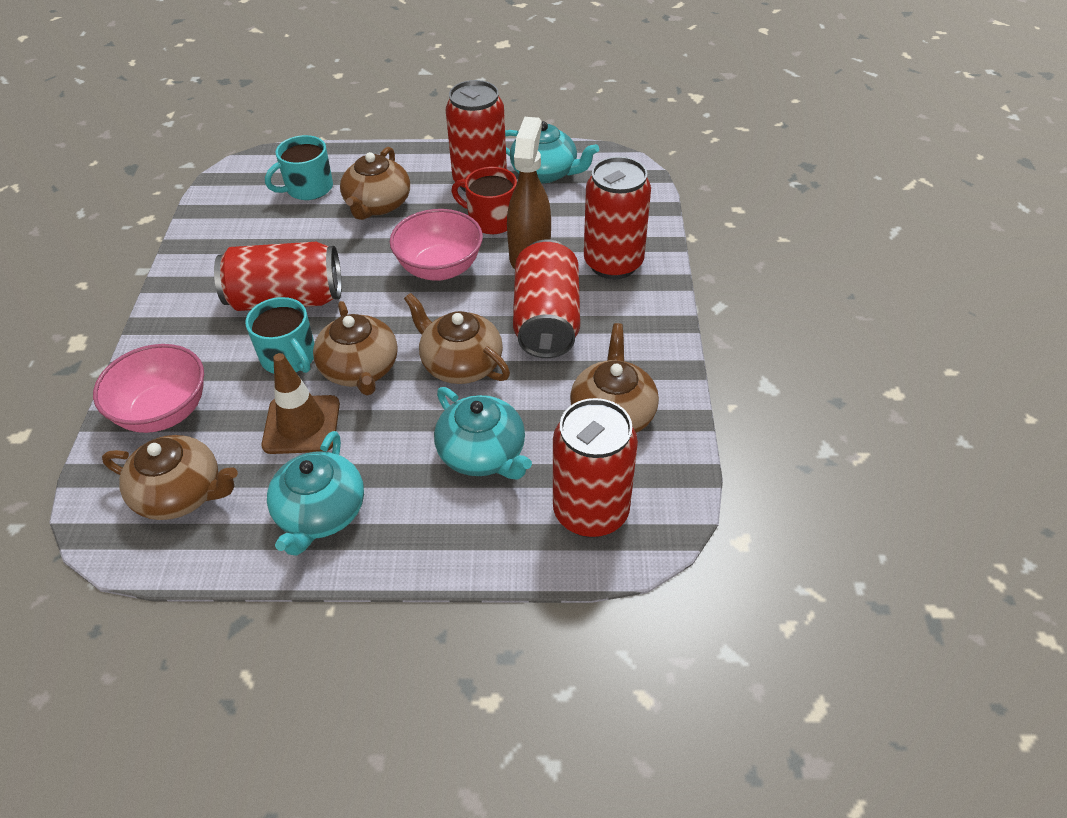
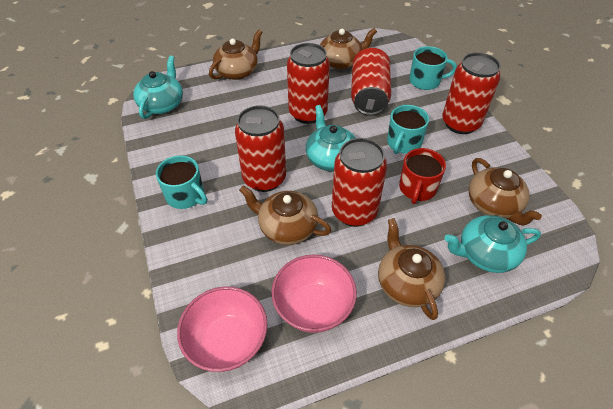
brown spray bottle: 1 -> 0
brown traffic cone: 1 -> 0
turquoise mug: 2 -> 3

